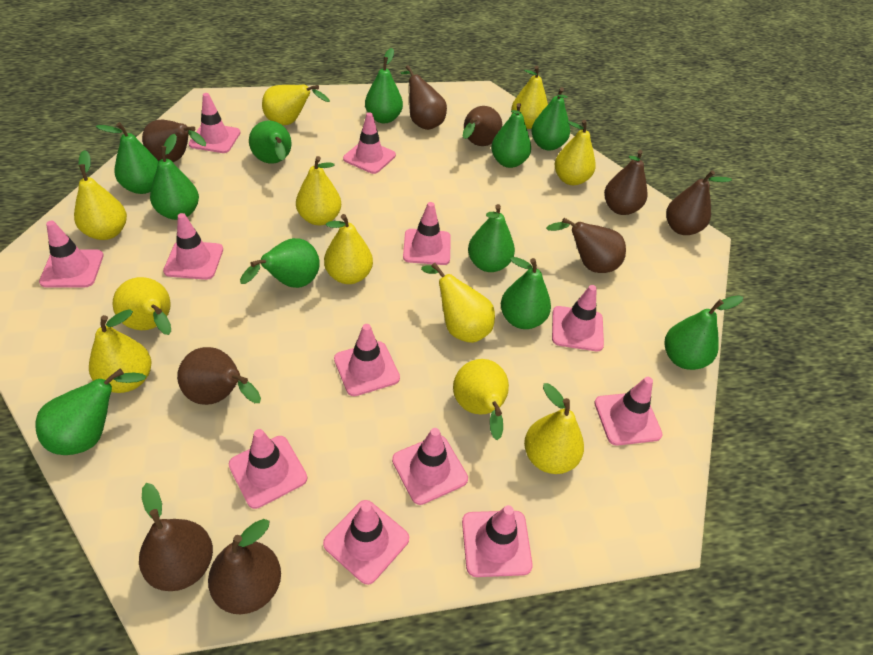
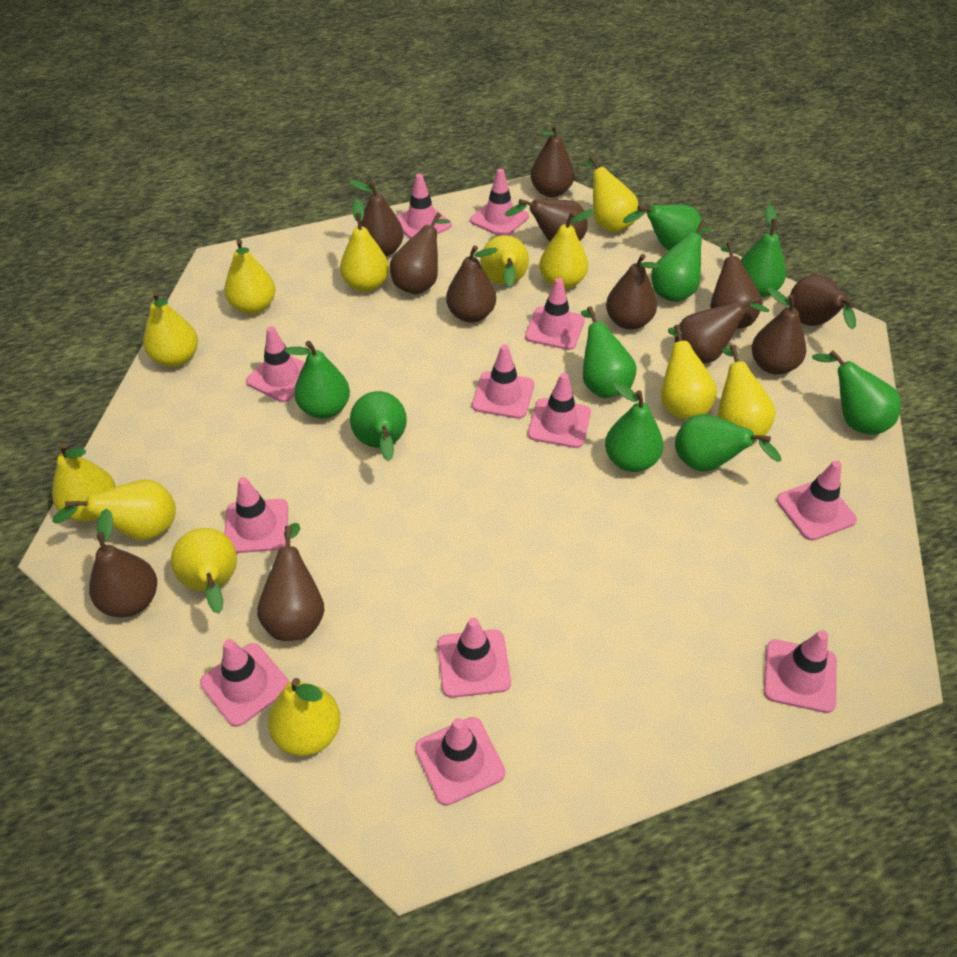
brown pear: 9 -> 12
green pear: 11 -> 9
yellow pear: 11 -> 12

